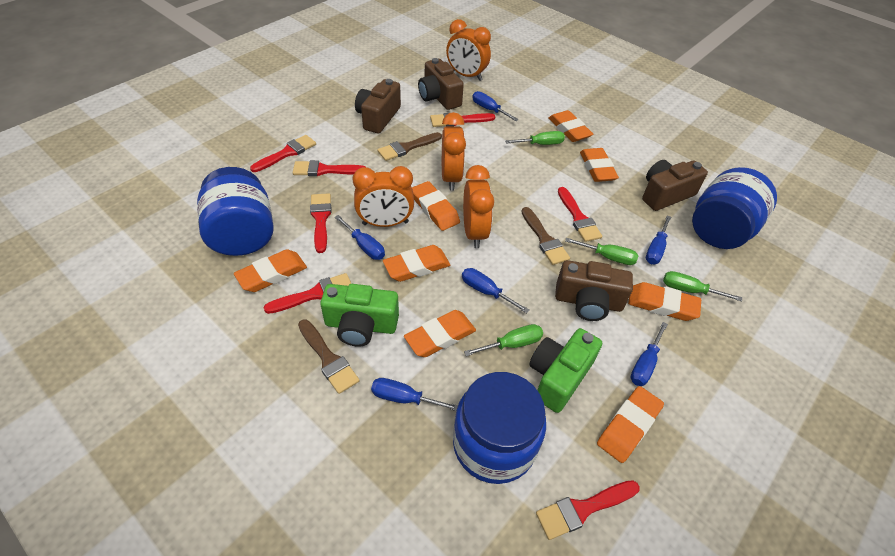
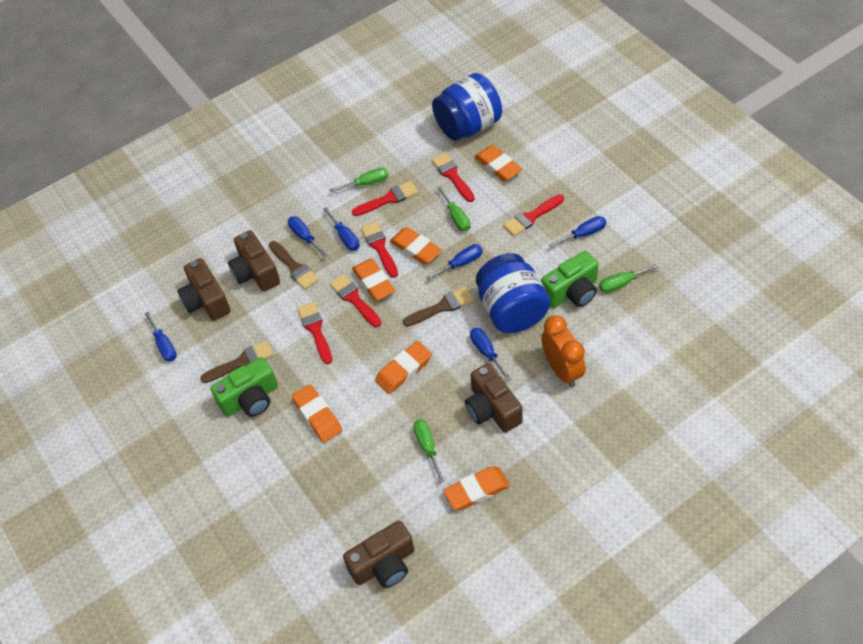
blue jar: 3 -> 2
orange clock: 4 -> 1
orange eraser: 8 -> 6
red brush: 7 -> 6

